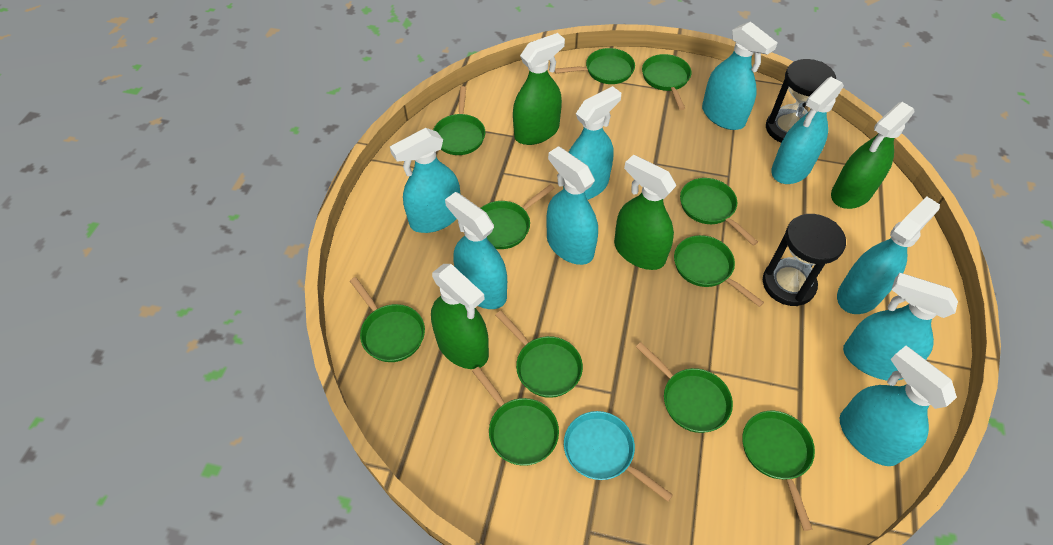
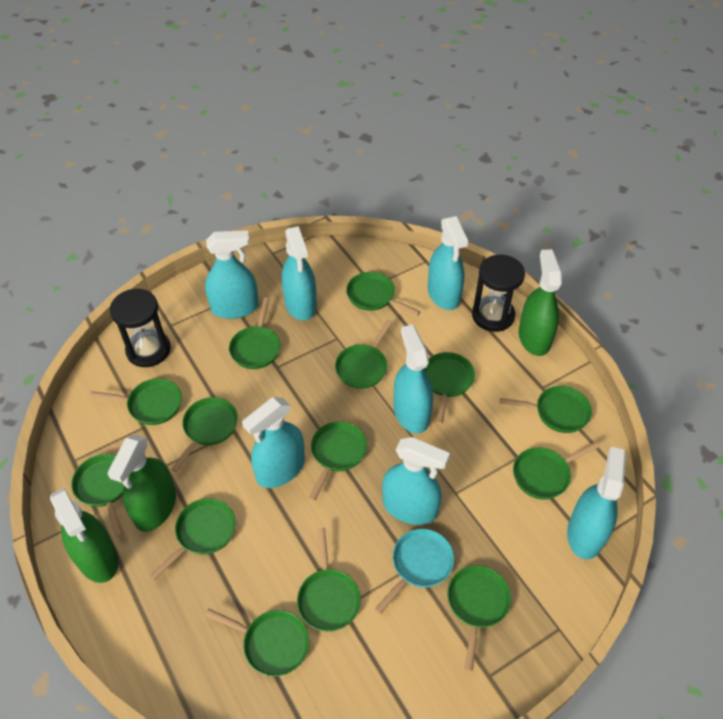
green pan: 11 -> 14
green spray bottle: 4 -> 3
turquoise spray bottle: 9 -> 7

